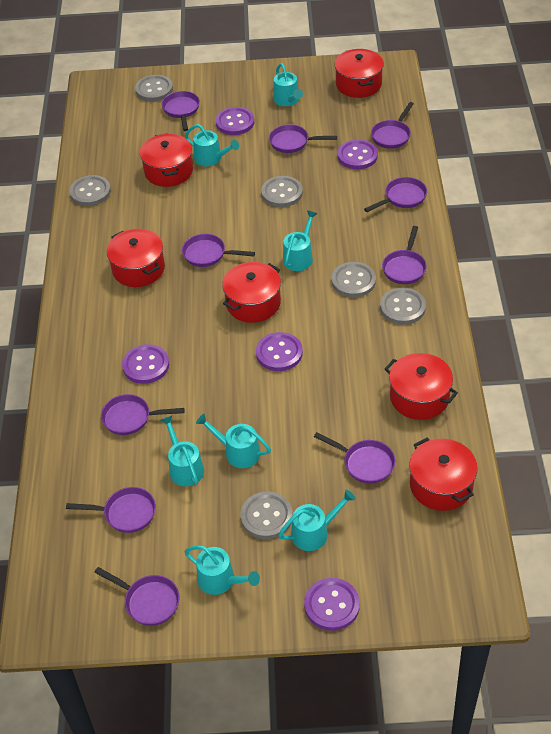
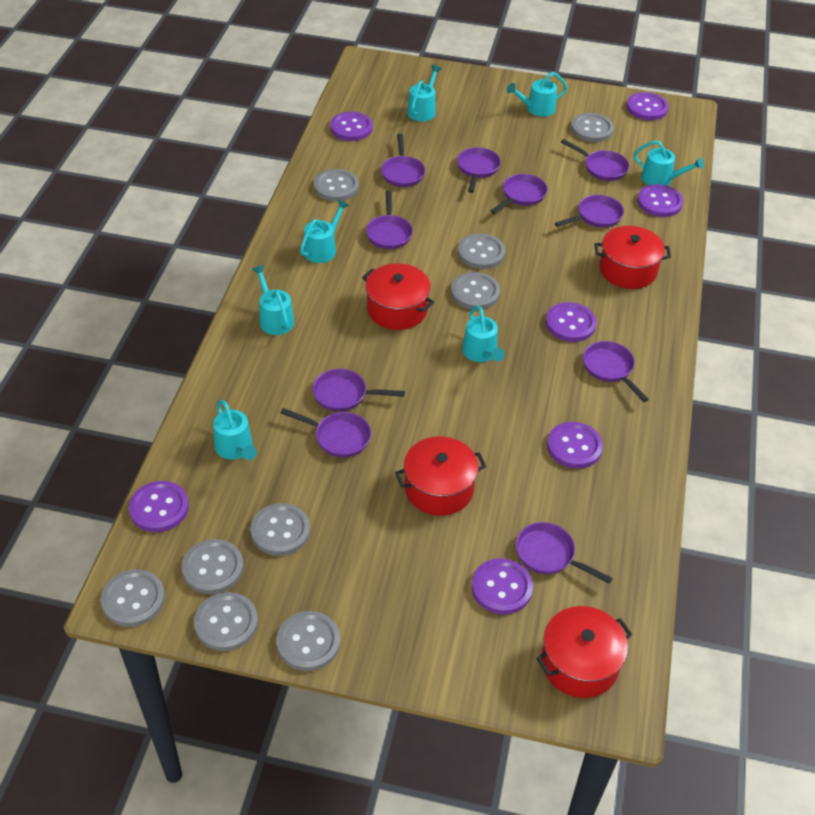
grey button: 6 -> 9
purple button: 5 -> 7
red pot: 6 -> 4

